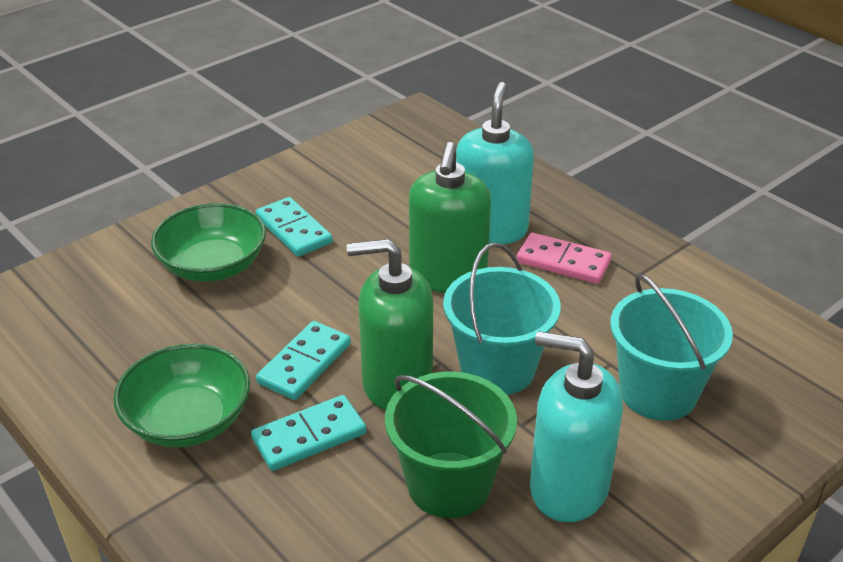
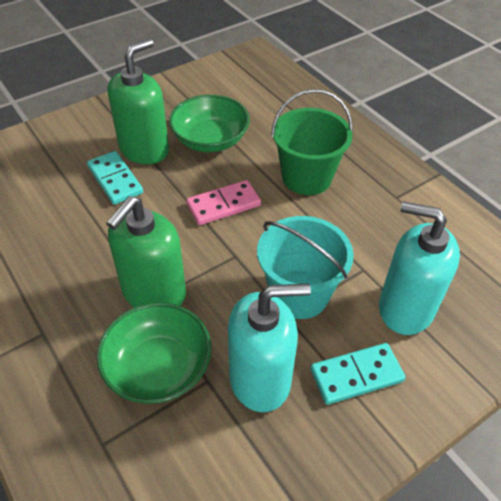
turquoise bucket: 2 -> 1
turquoise domino: 3 -> 2

